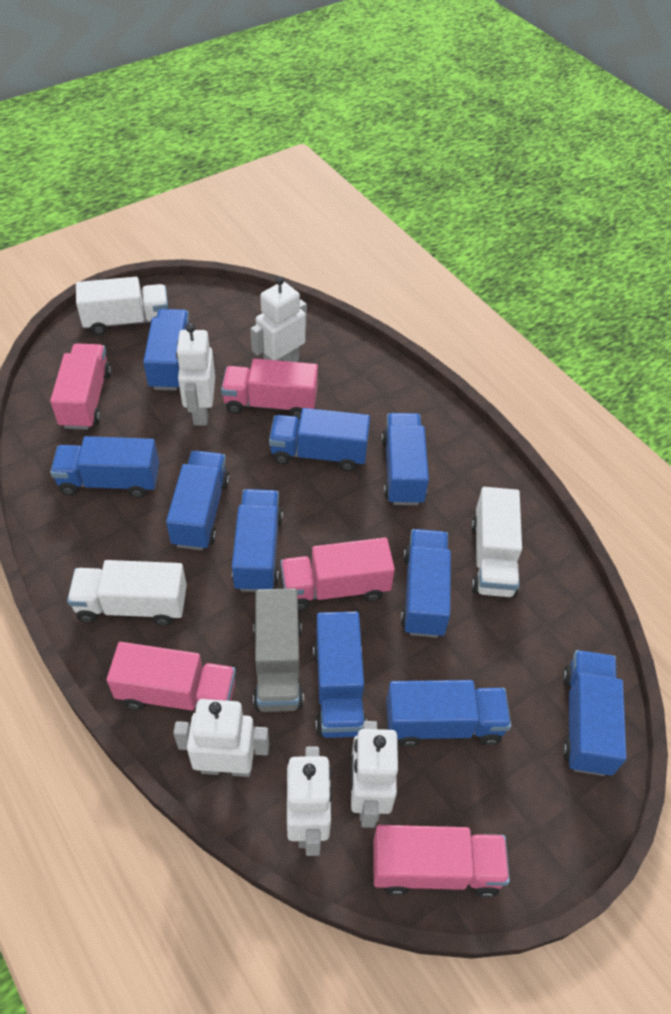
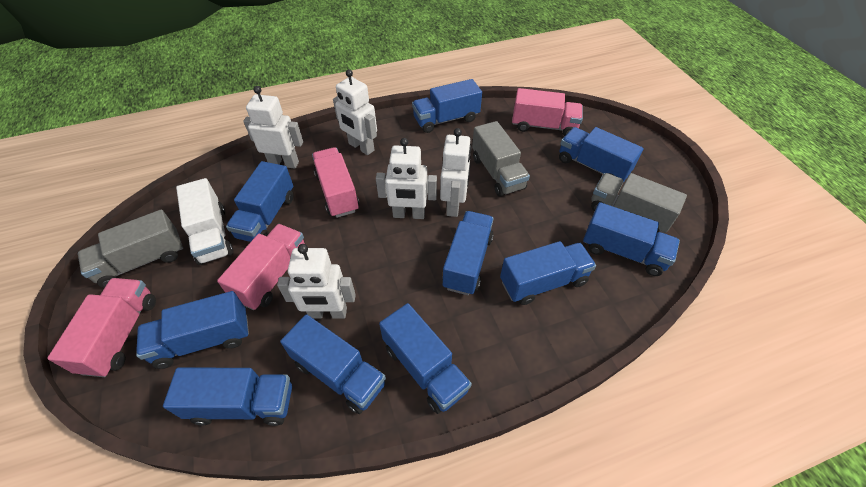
grey truck: 1 -> 3
pink truck: 5 -> 4
white truck: 3 -> 1

